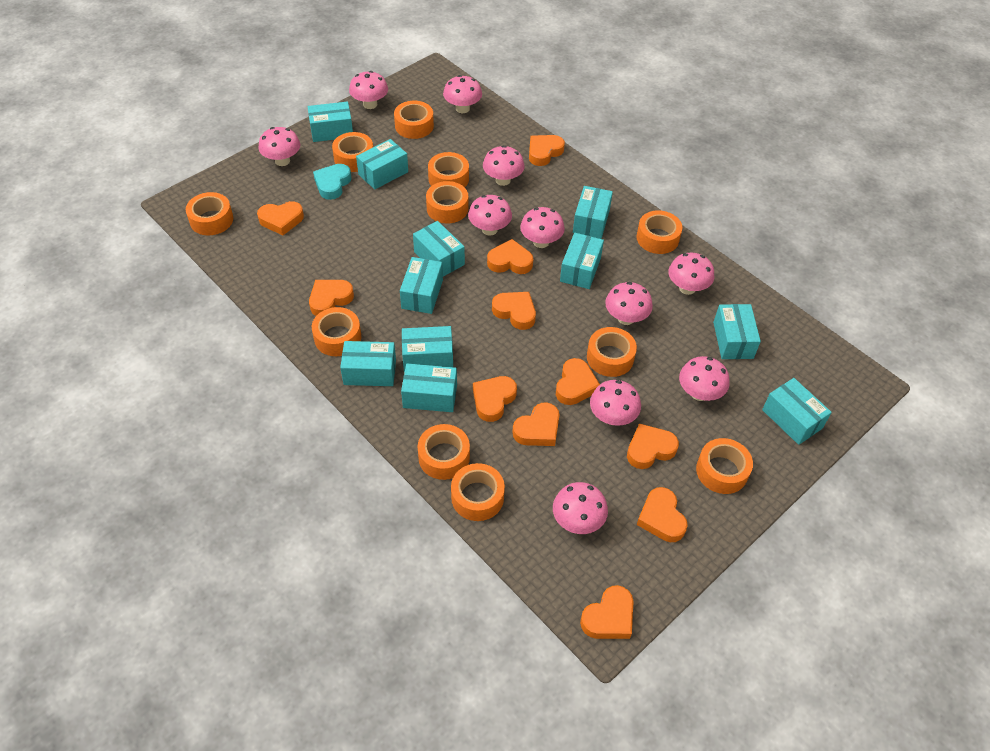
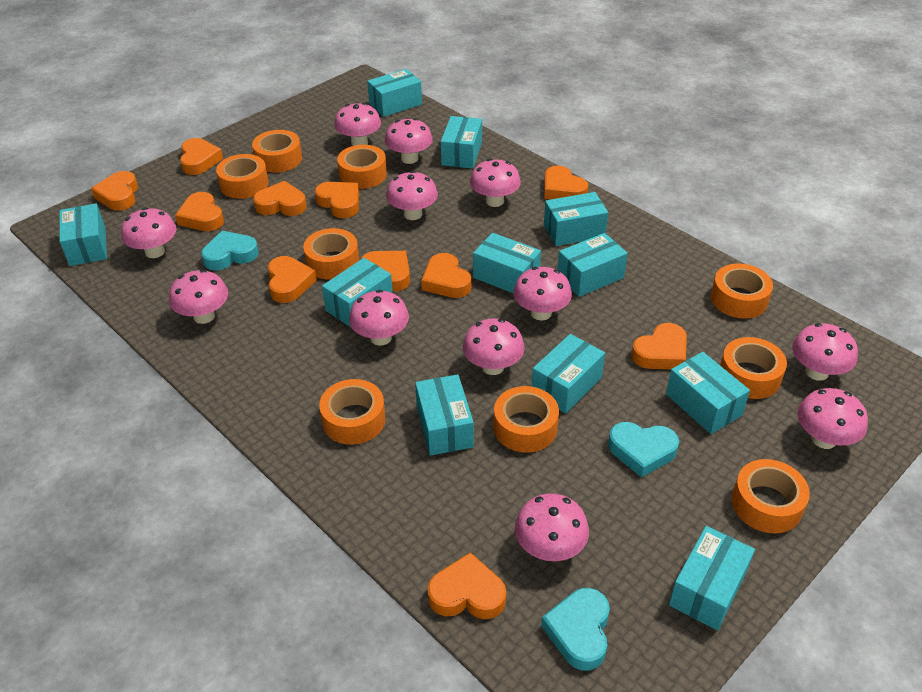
orange tape: 11 -> 9
pink mushroom: 11 -> 12
turquoise heart: 1 -> 3

